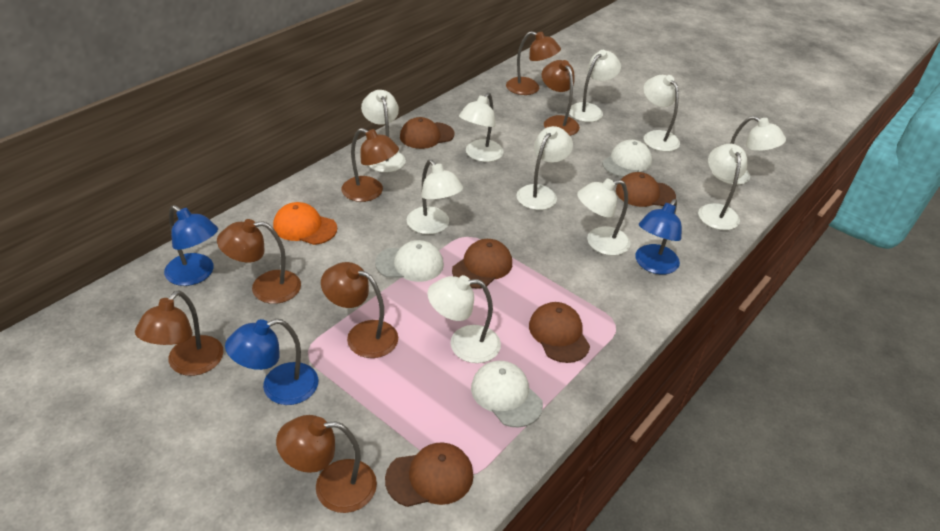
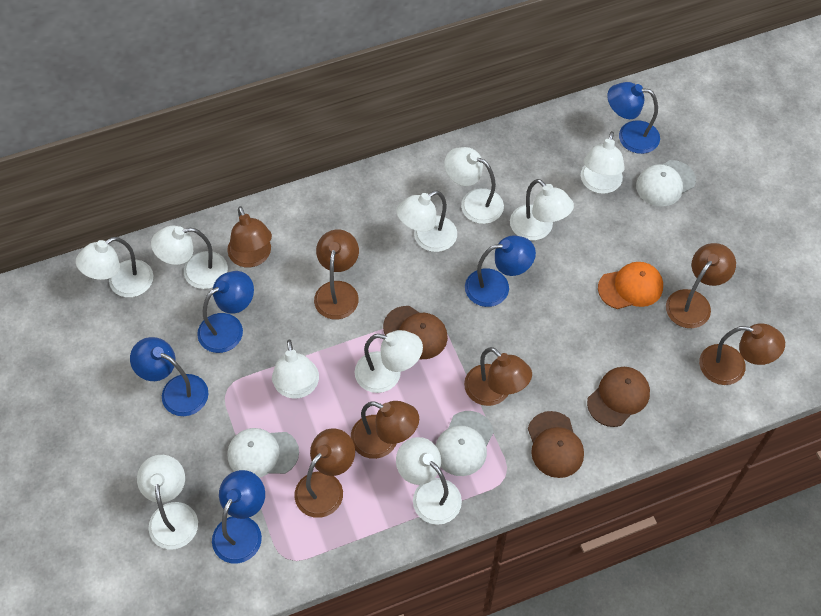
blue lamp: 3 -> 5
brown cap: 5 -> 3

